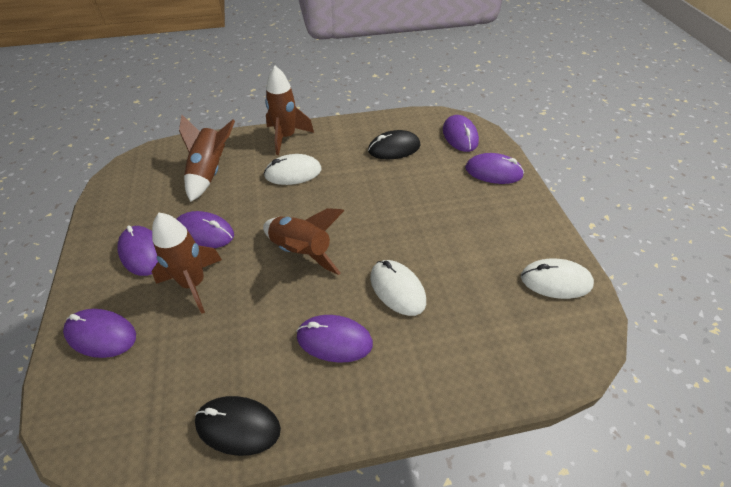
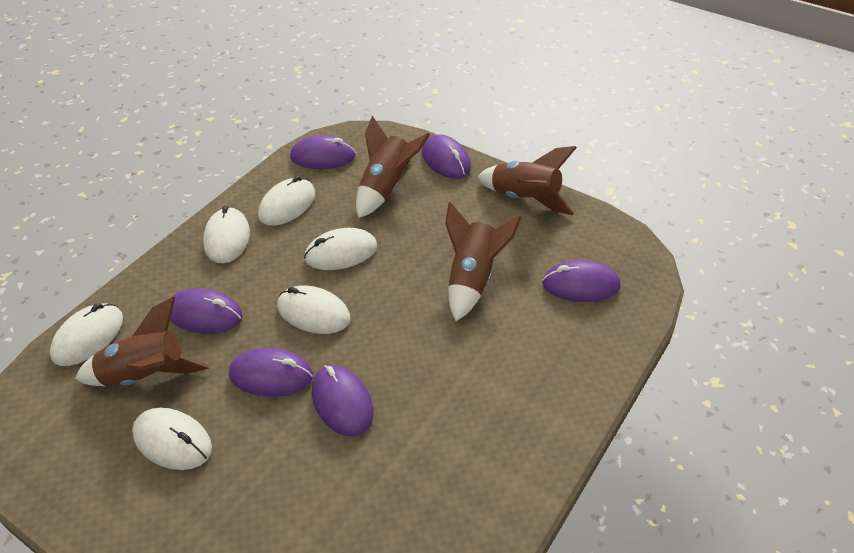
black mouse: 2 -> 0
white mouse: 3 -> 6

